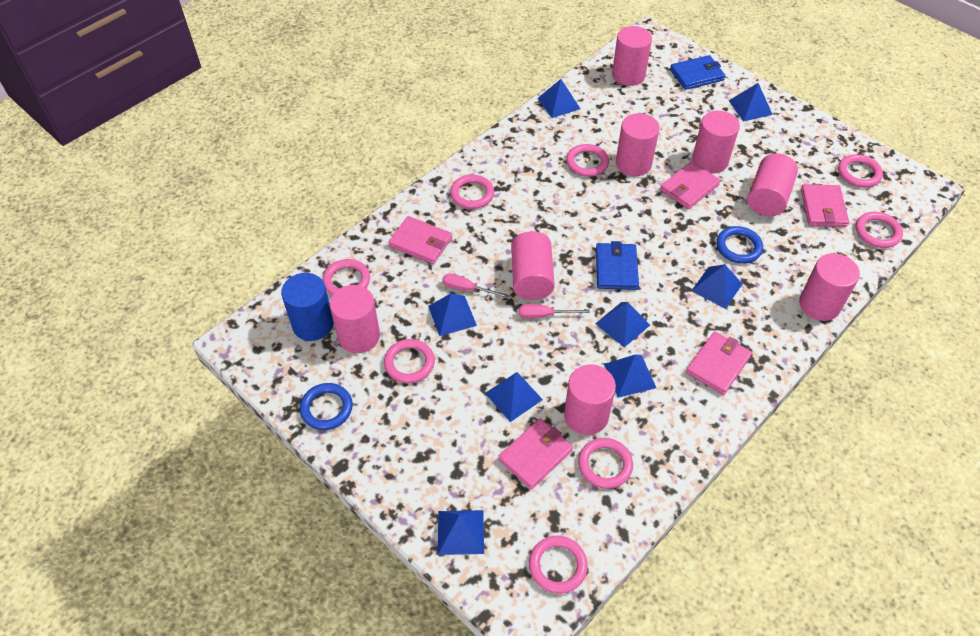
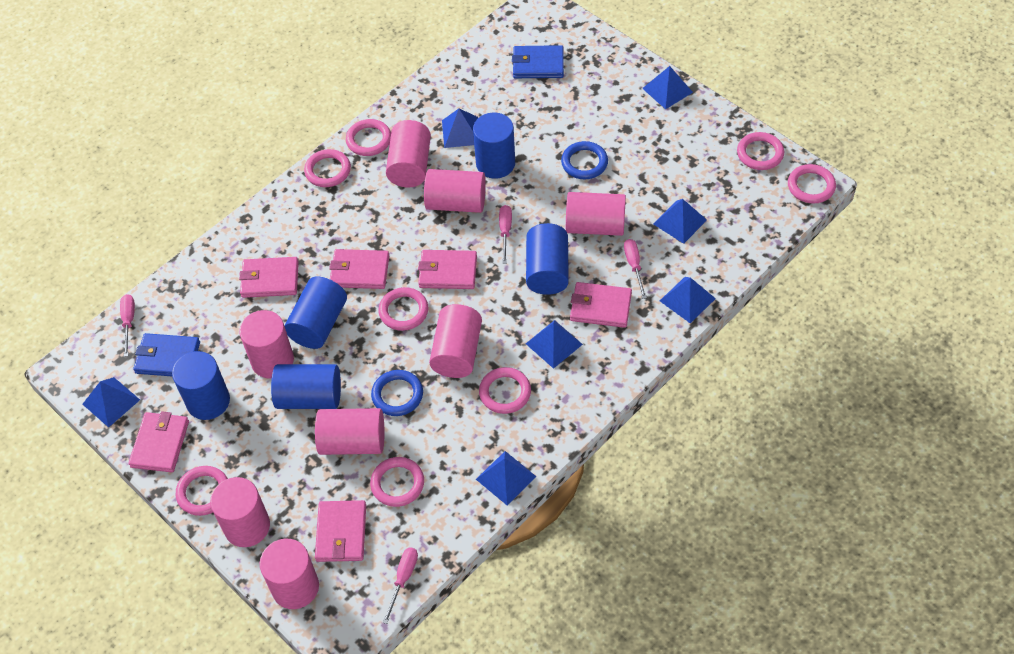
blue cylinder: 1 -> 5
blue pyramid: 8 -> 7
pink screwdriver: 2 -> 4
pink wallet: 5 -> 6

